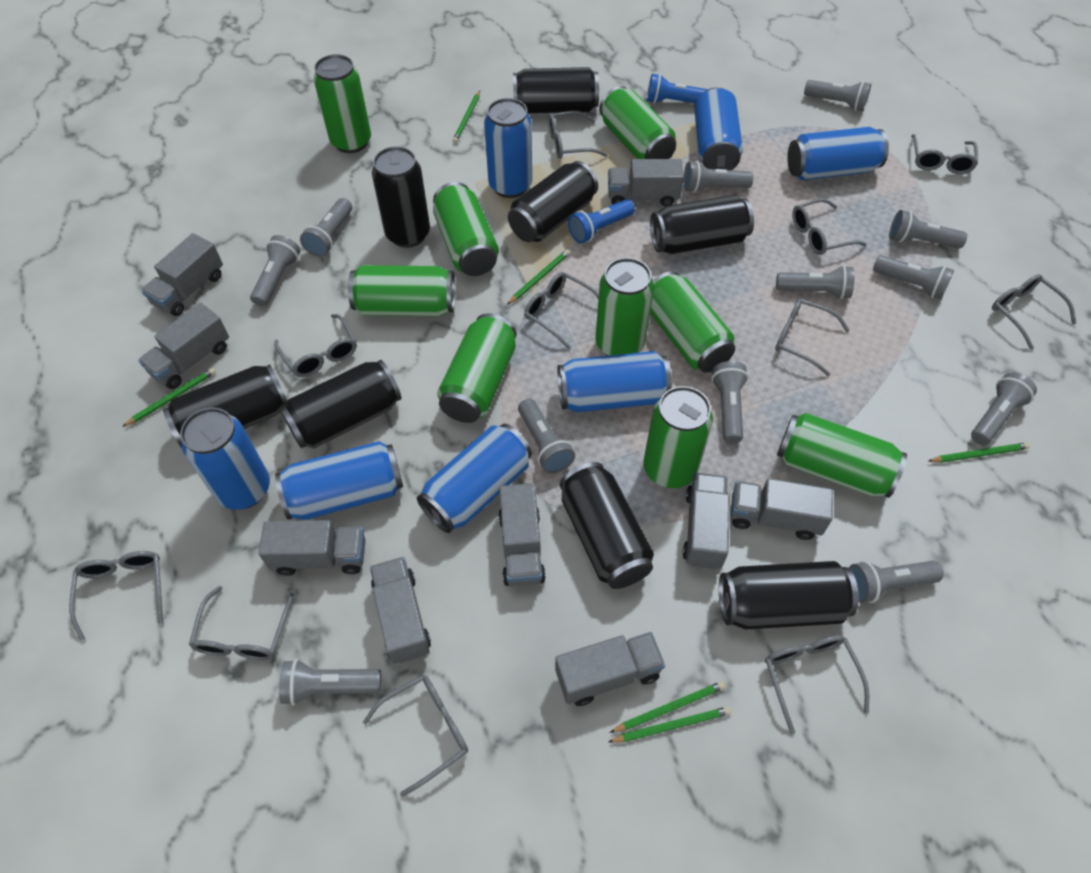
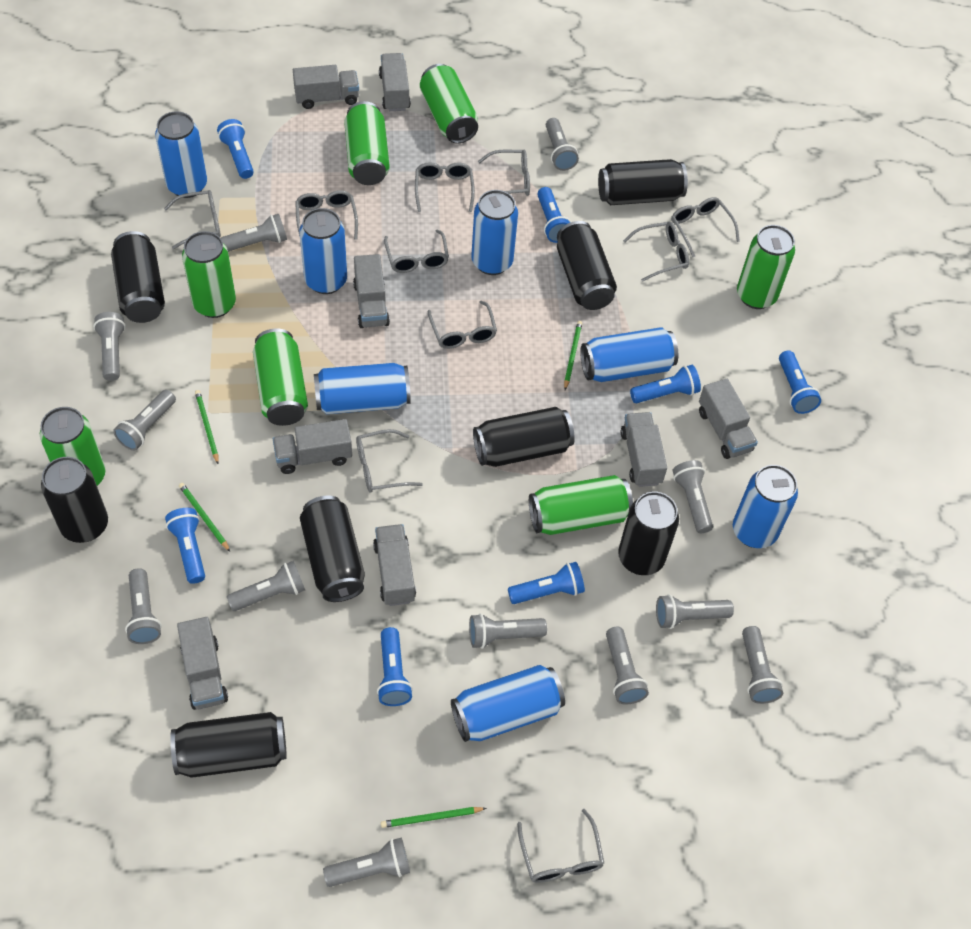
blue flashlight: 2 -> 7
green can: 9 -> 7
green pencil: 6 -> 4
grey glasses: 11 -> 10
grey truck: 9 -> 8

